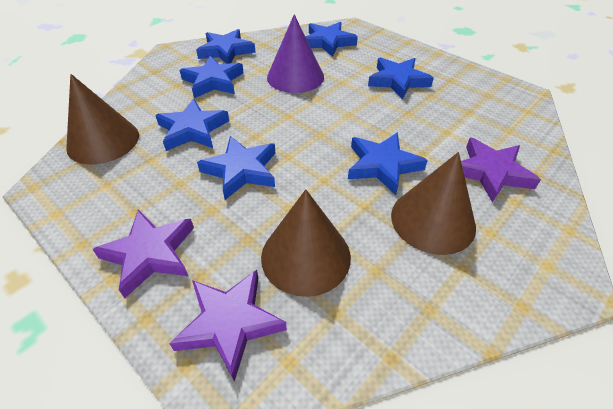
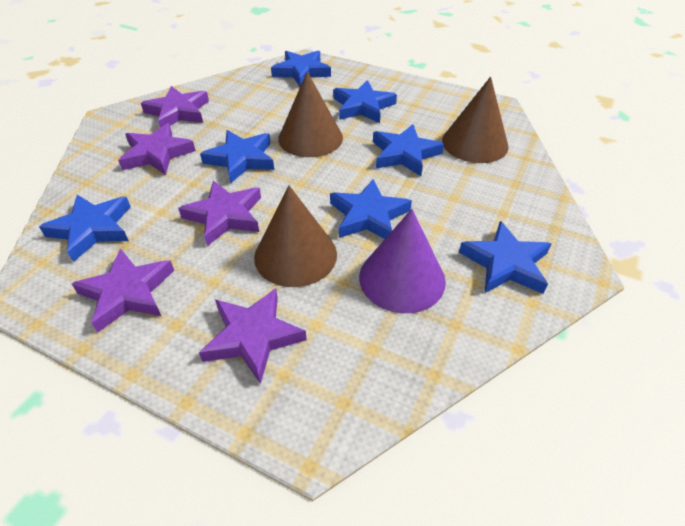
purple star: 3 -> 5

